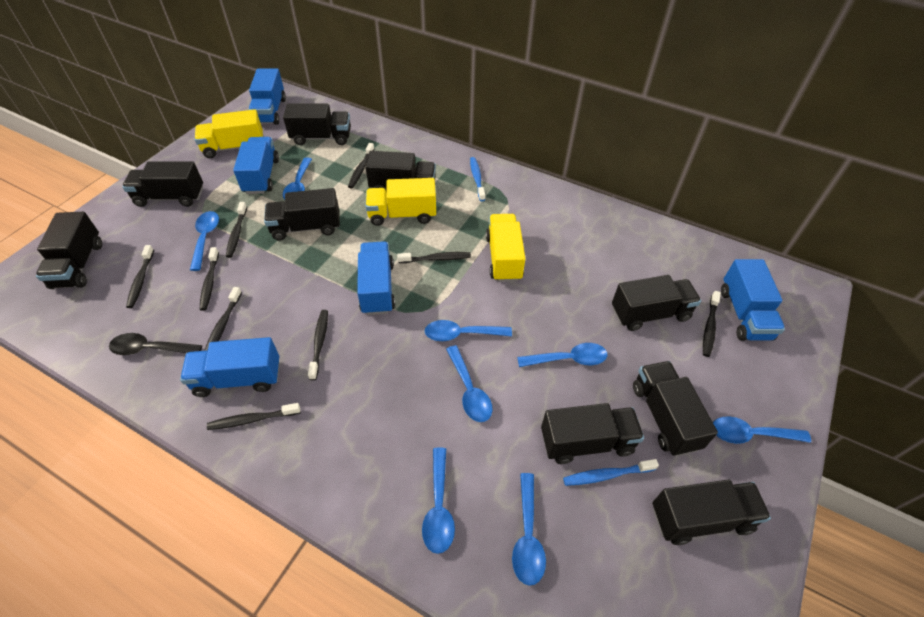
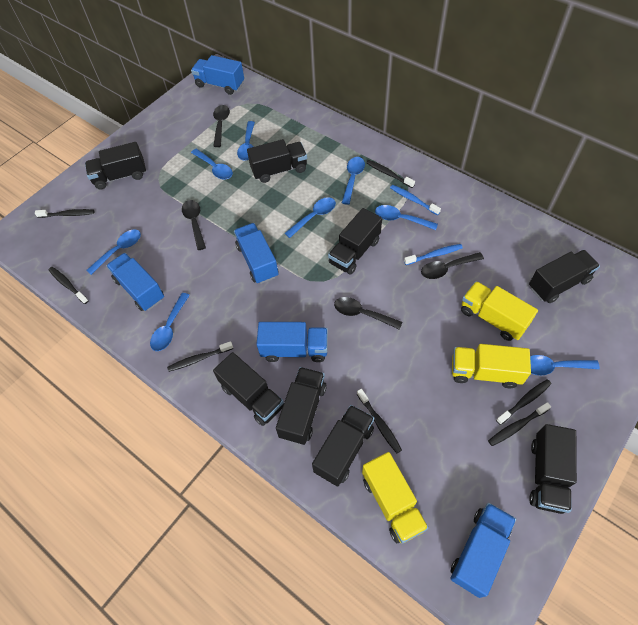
black spoon: 1 -> 4
black toothbrush: 9 -> 7
black truck: 9 -> 8

